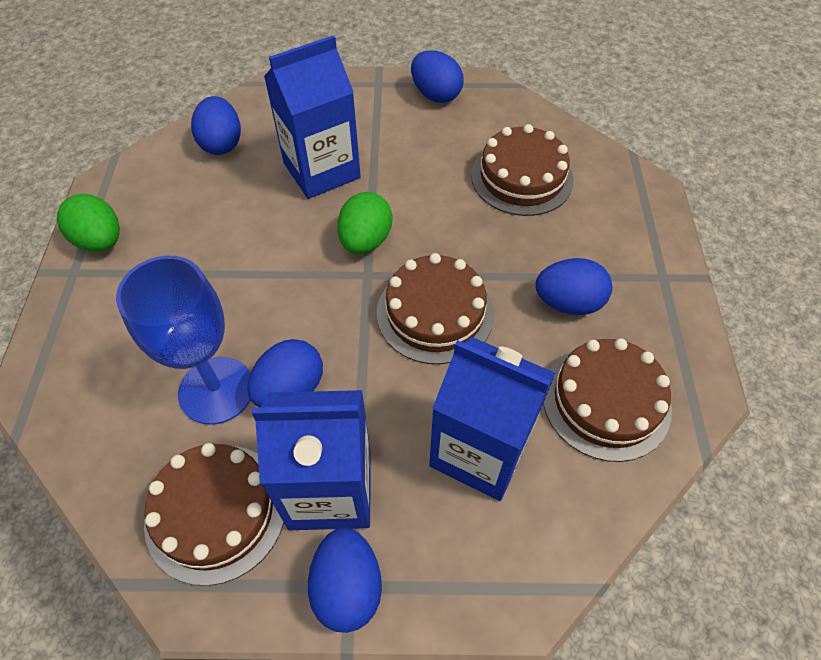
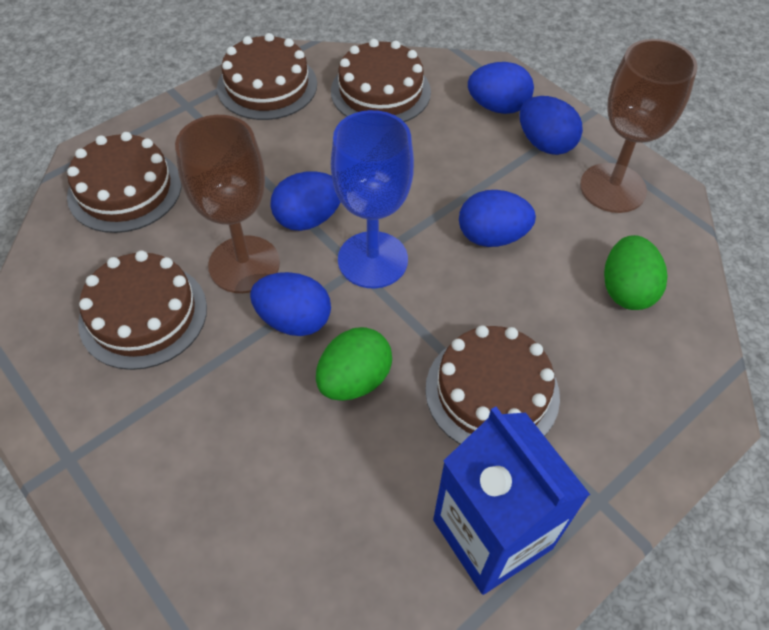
blue carton: 3 -> 1
brown cake: 4 -> 5
brown goblet: 0 -> 2

